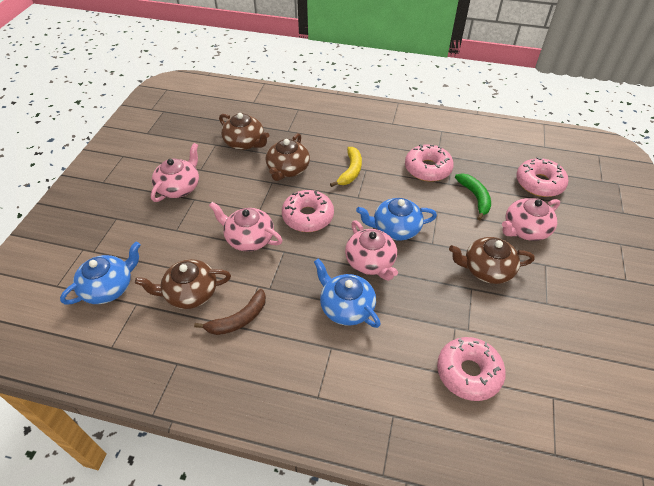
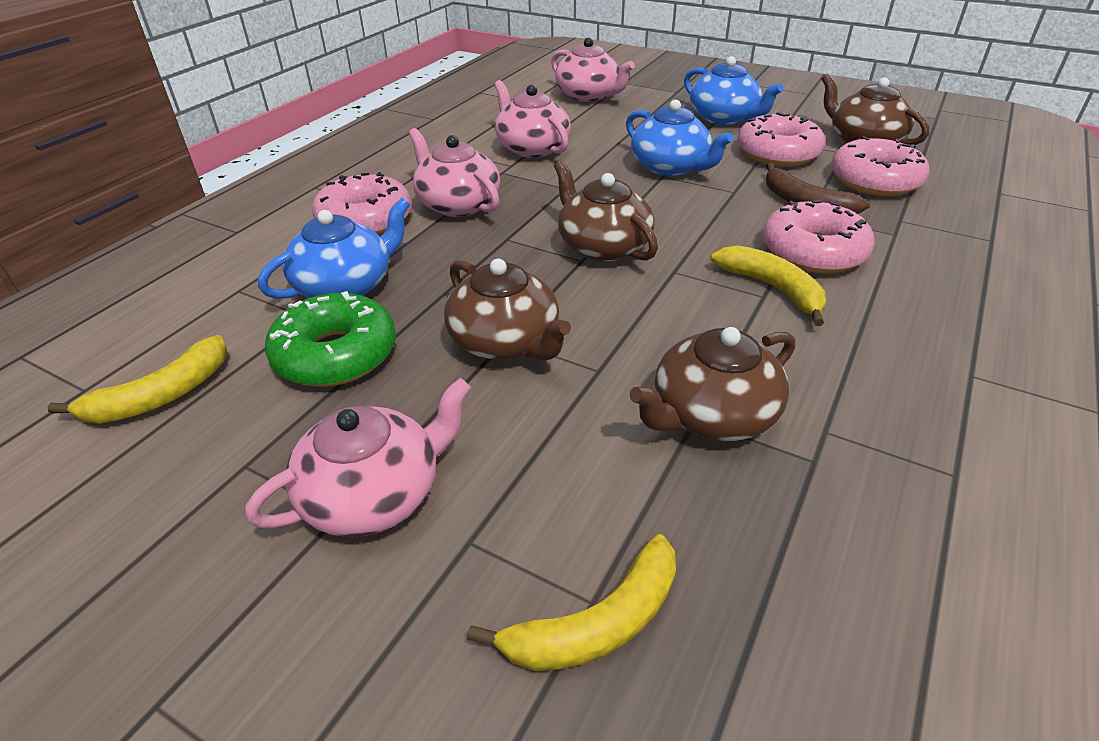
green banana: 1 -> 0
green donut: 0 -> 1
yellow banana: 1 -> 3

